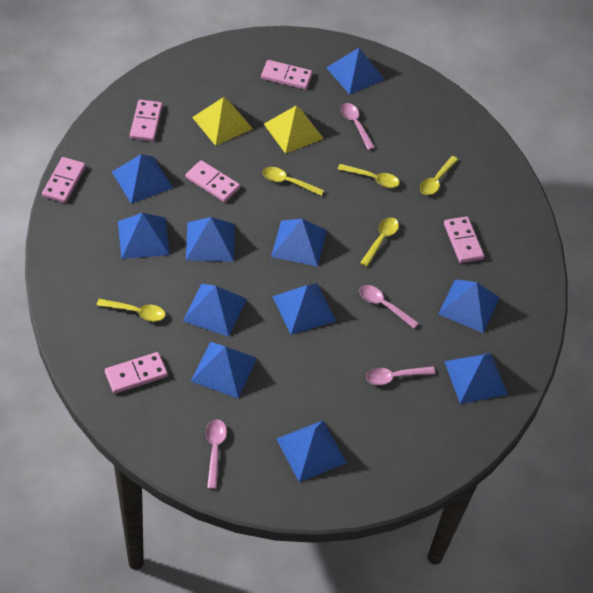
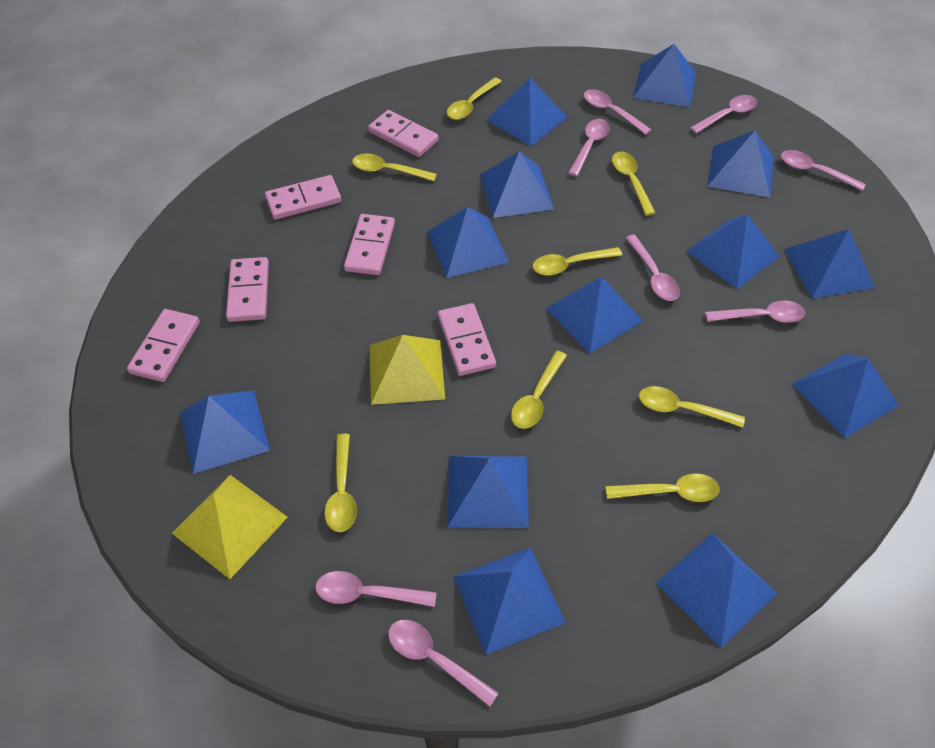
blue pyramid: 11 -> 13
pink spoon: 4 -> 8
yellow spoon: 5 -> 8

